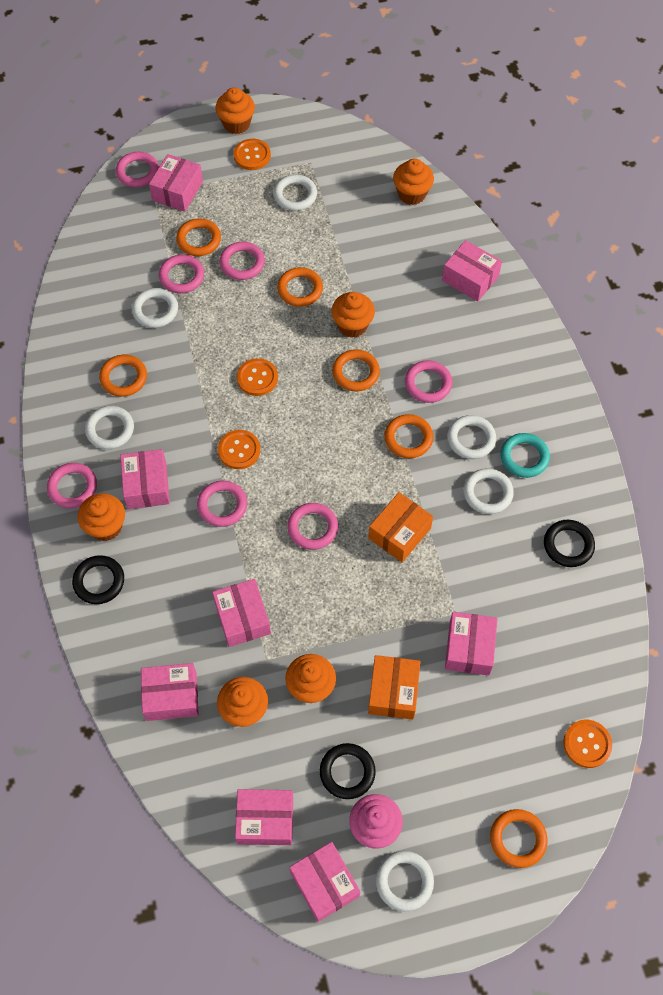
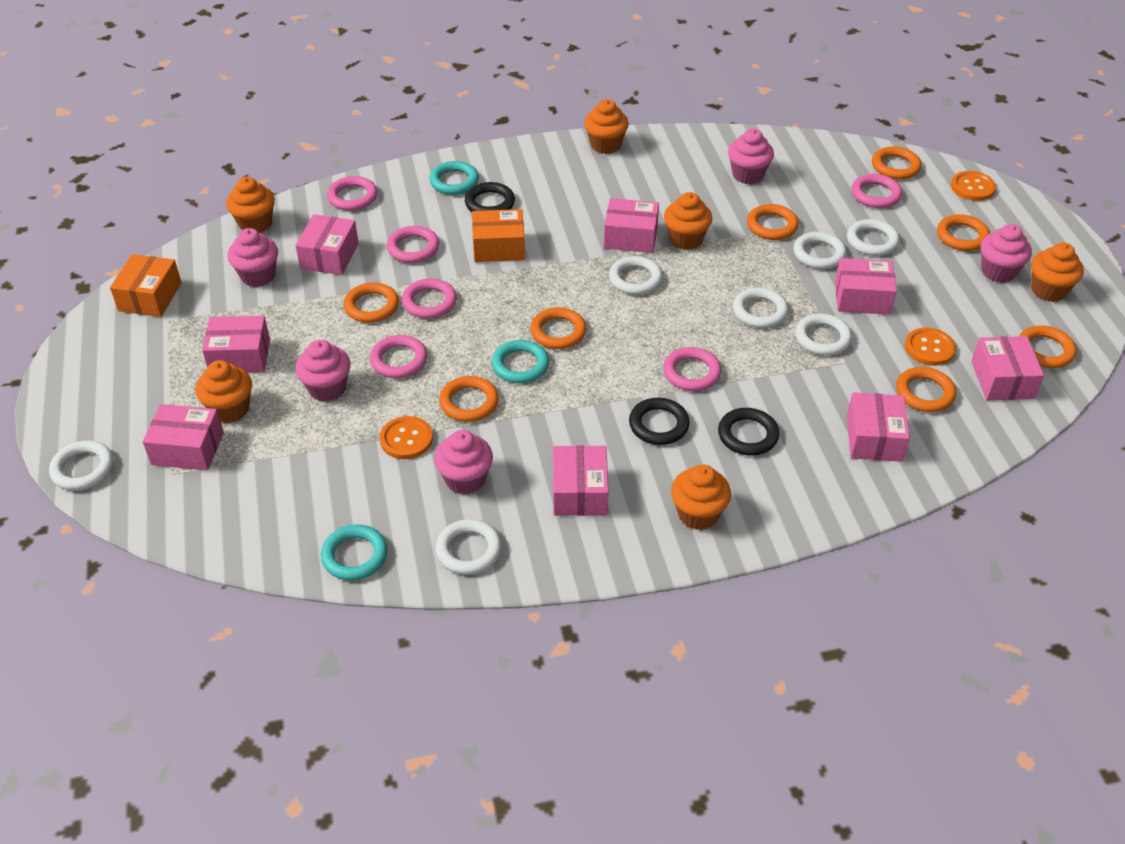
orange button: 4 -> 3
orange ring: 6 -> 8
pink cupcake: 1 -> 5
pink ring: 7 -> 6
turquoise ring: 1 -> 3
white ring: 6 -> 7

